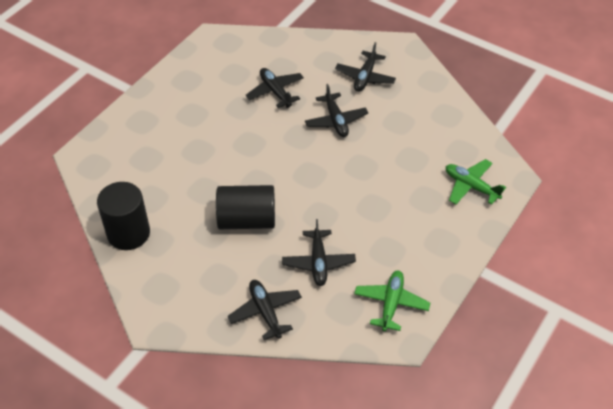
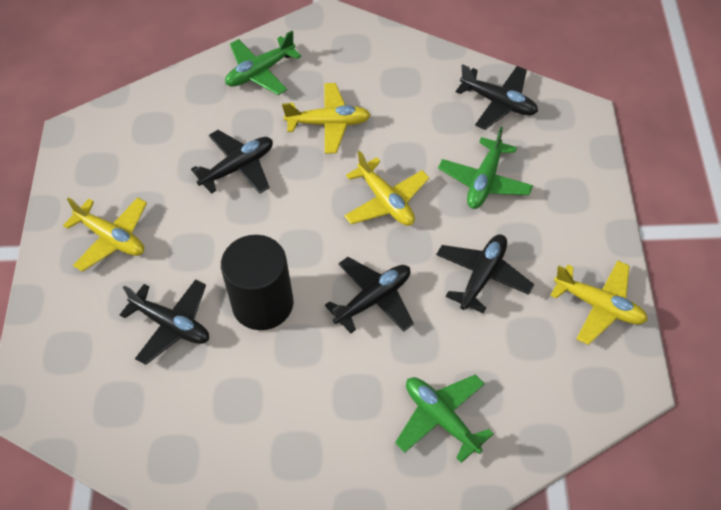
black cylinder: 2 -> 1
green plane: 2 -> 3
yellow plane: 0 -> 4

